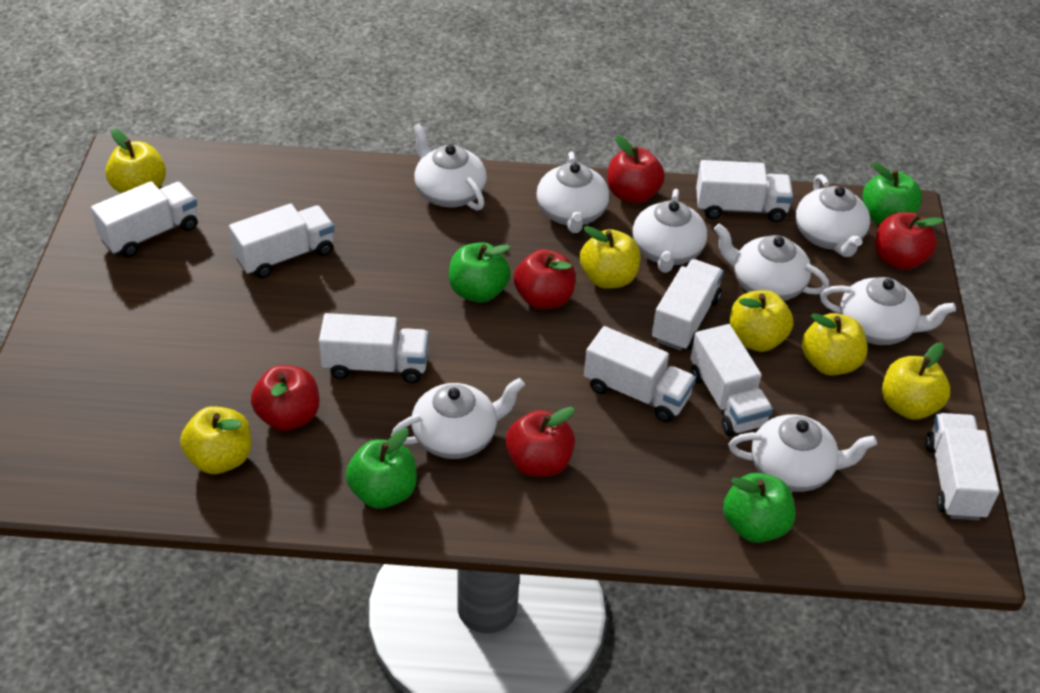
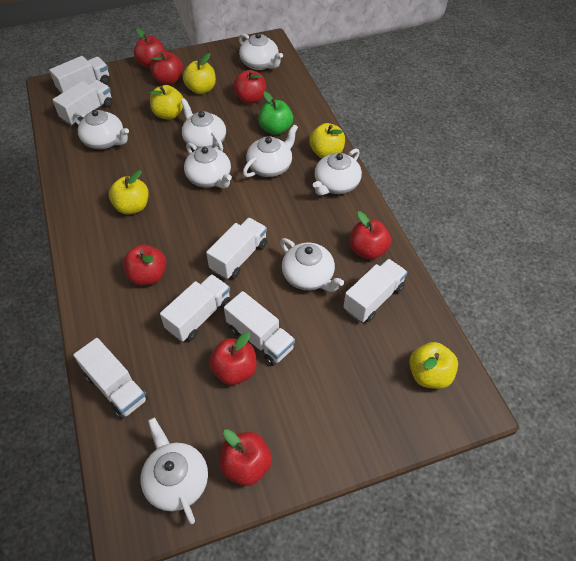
green apple: 4 -> 1
red apple: 5 -> 7
white truck: 8 -> 7
yellow apple: 6 -> 5

